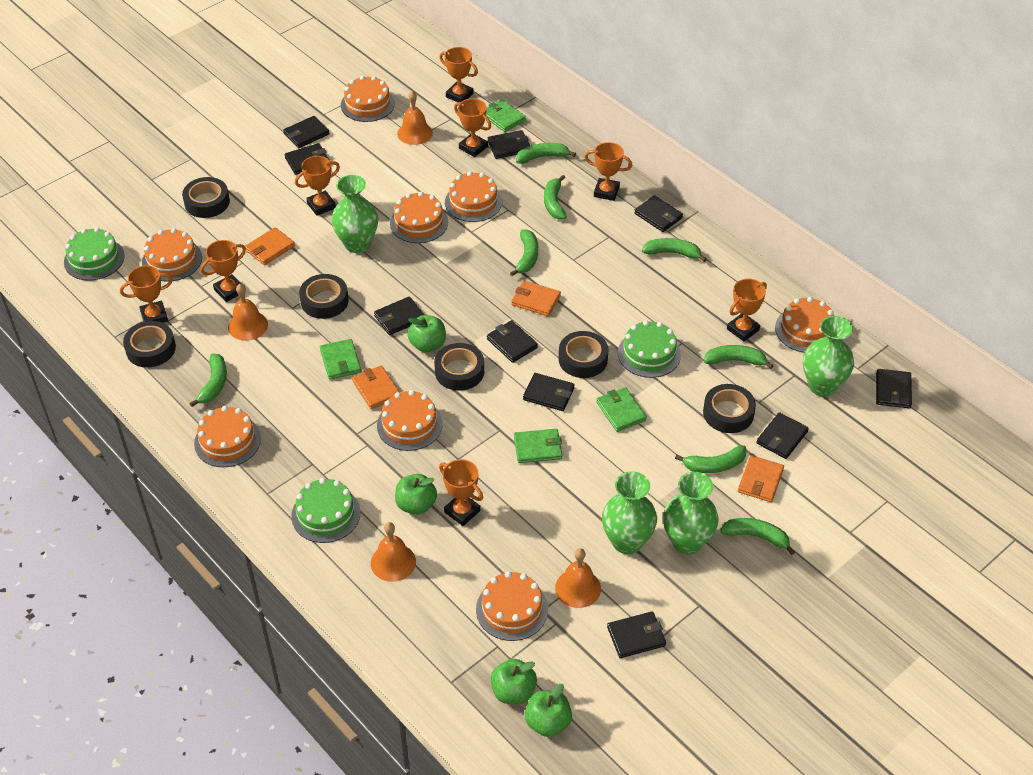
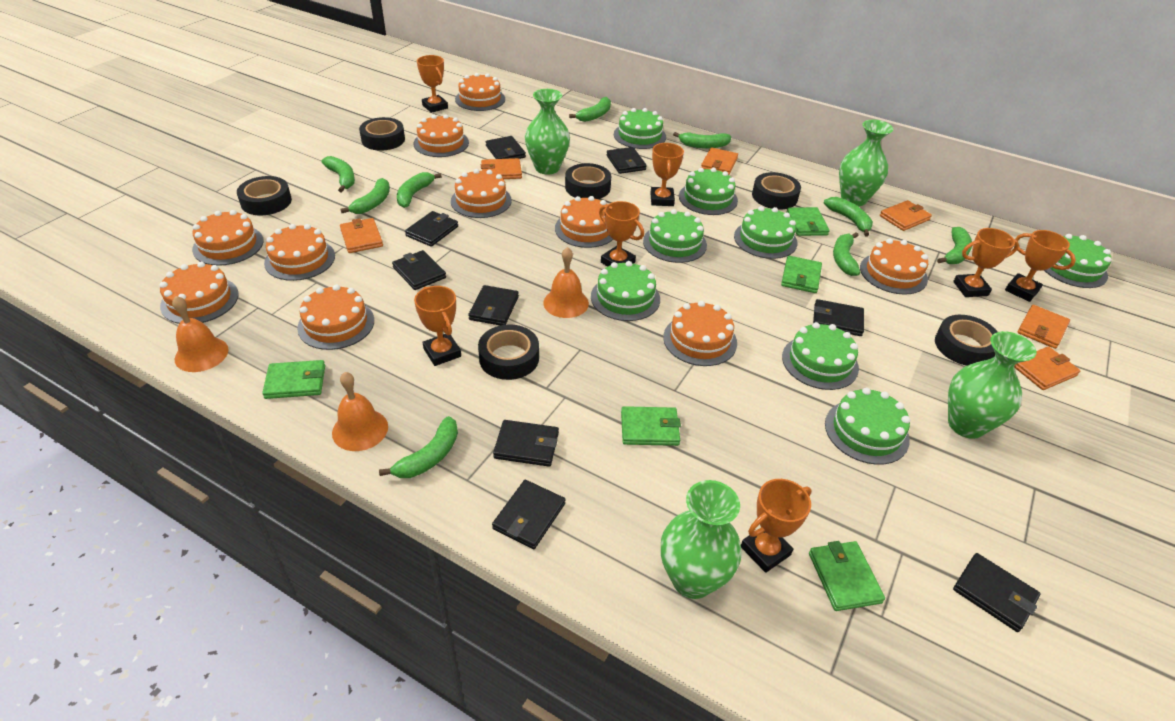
black wallet: 10 -> 9
green apple: 4 -> 0
green banana: 8 -> 9
green cake: 3 -> 8
green wallet: 4 -> 5
orange bell: 4 -> 3
orange cake: 8 -> 10
orange trophy: 8 -> 7
orange wallet: 4 -> 6

